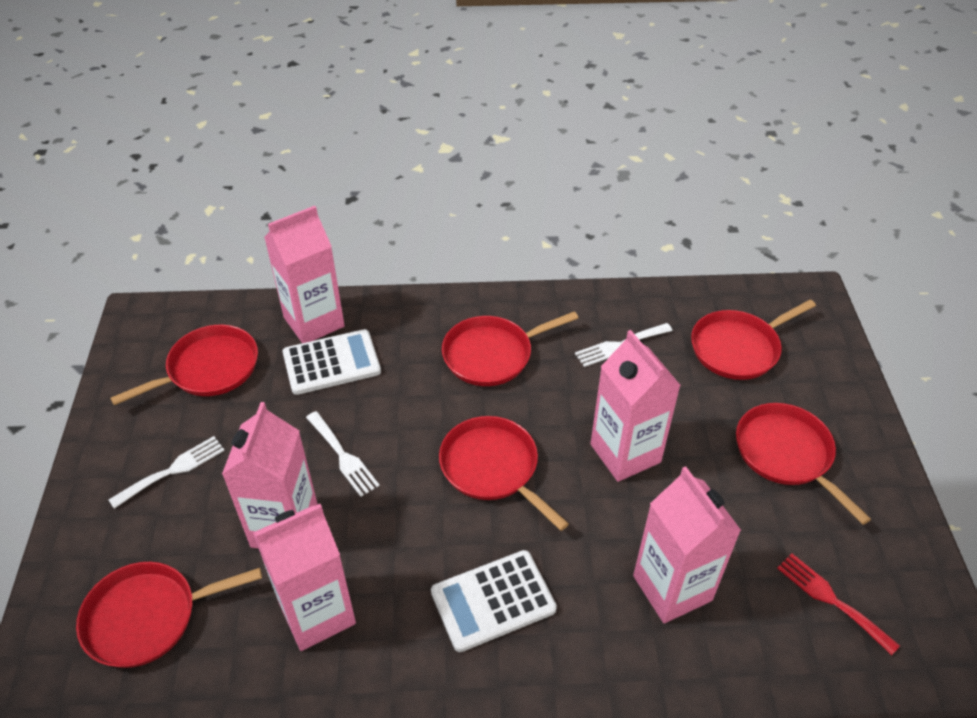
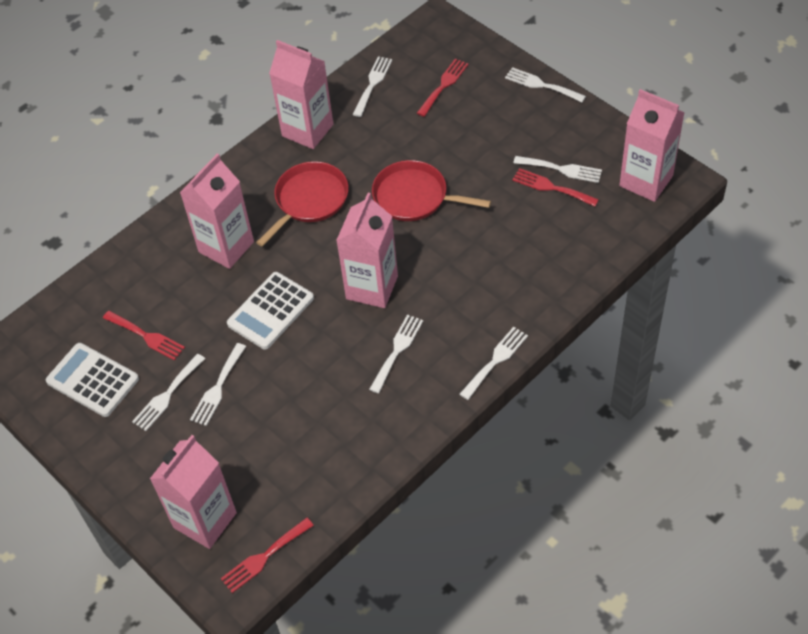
red fork: 1 -> 4
red pan: 6 -> 2
white fork: 3 -> 7

